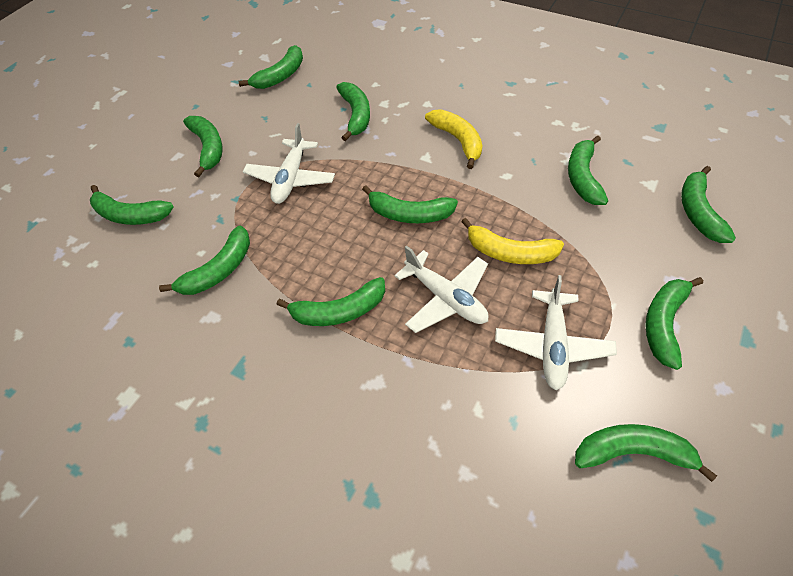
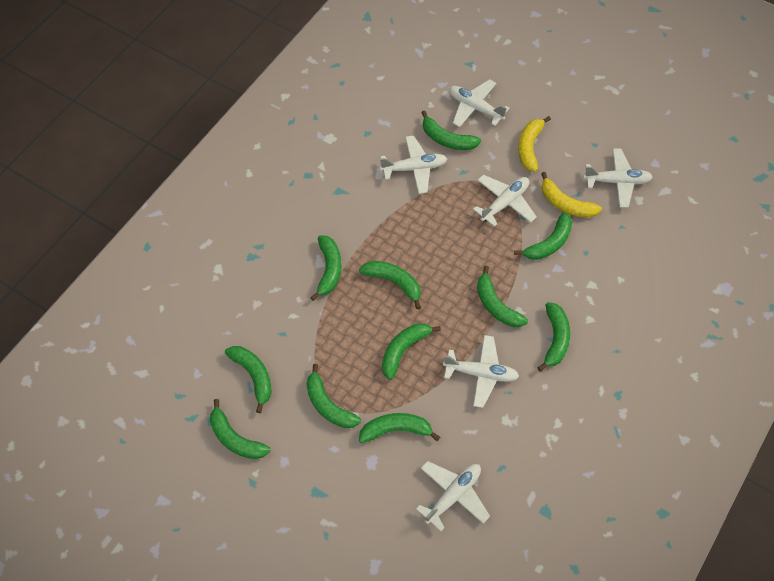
white plane: 3 -> 6

